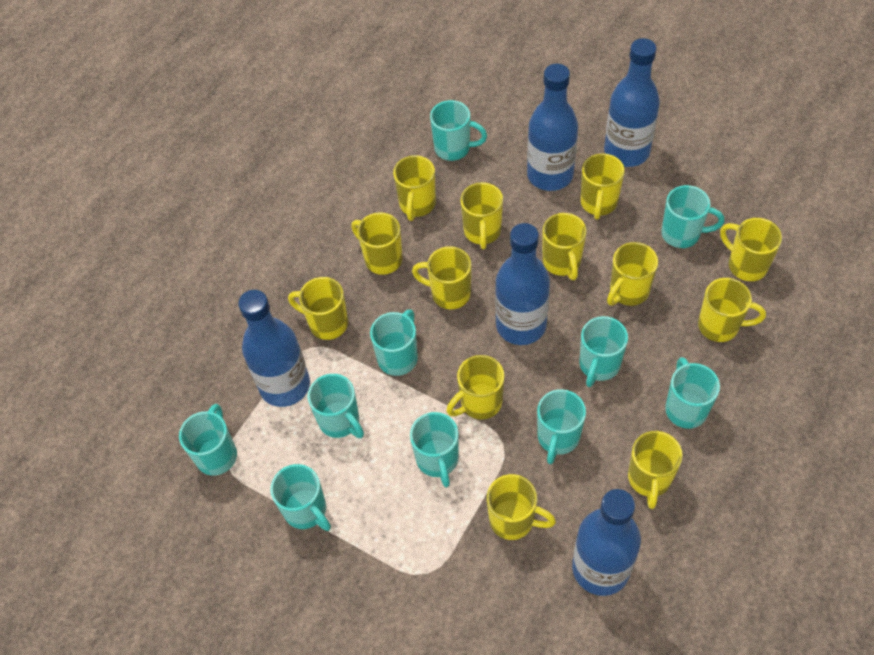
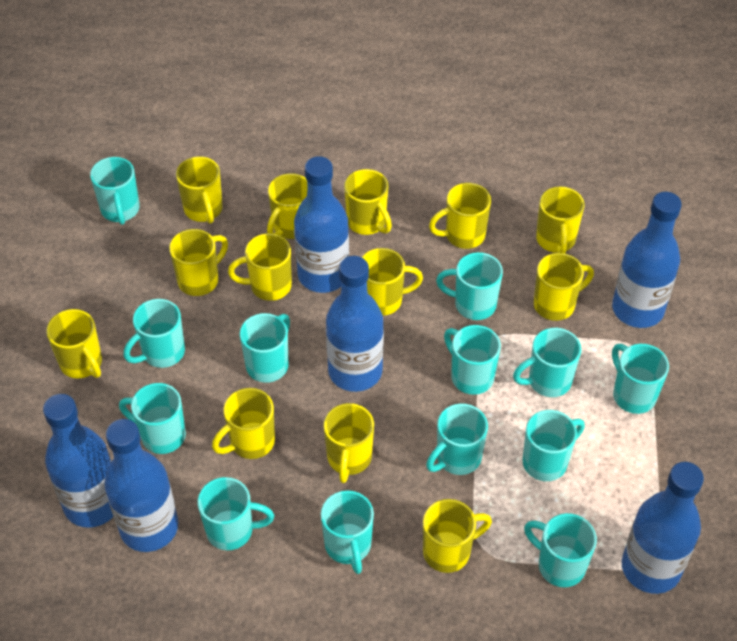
blue bottle: 5 -> 6
turquoise mug: 10 -> 13

